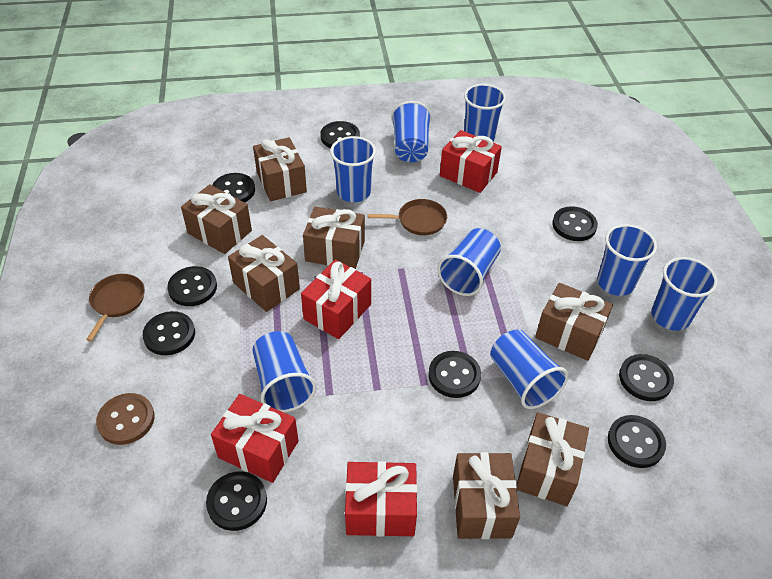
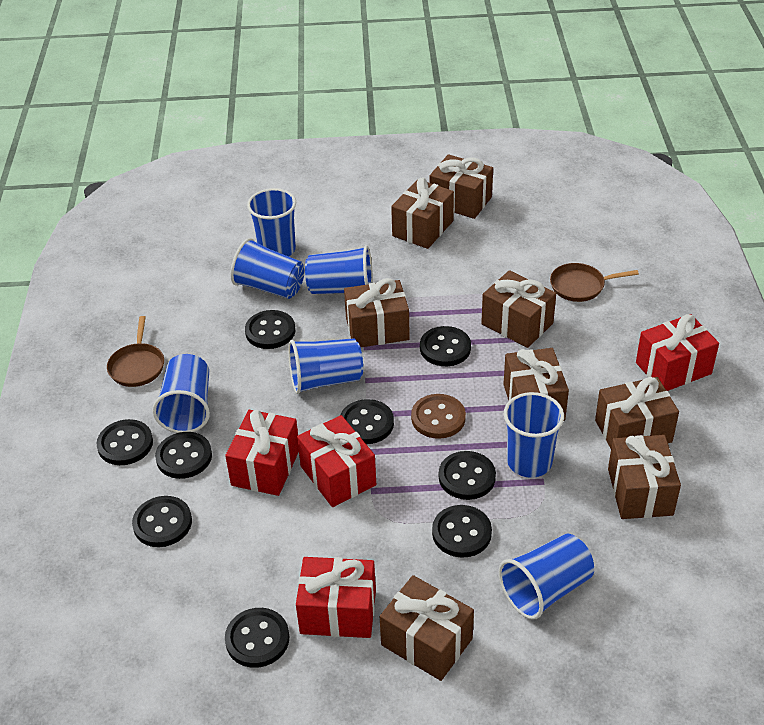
blue cup: 8 -> 7
brown gift: 7 -> 8

